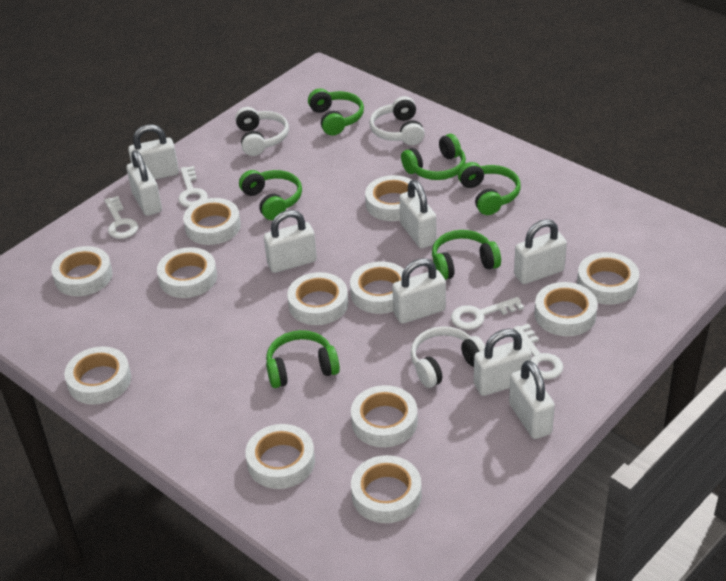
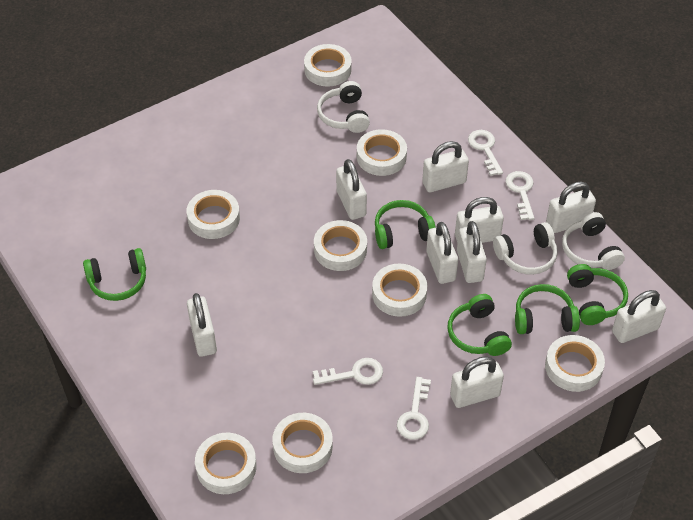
green headphones: 6 -> 5
white padlock: 8 -> 9
white tape: 12 -> 8

